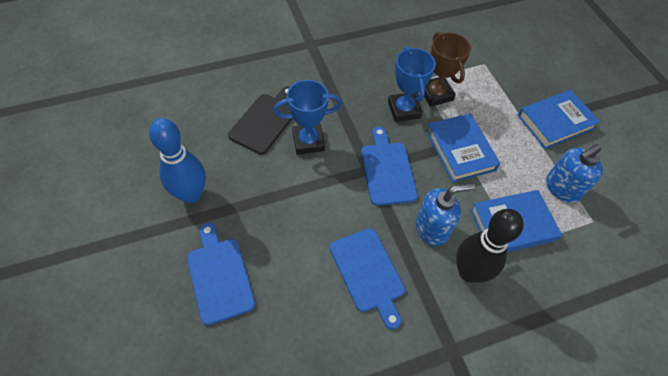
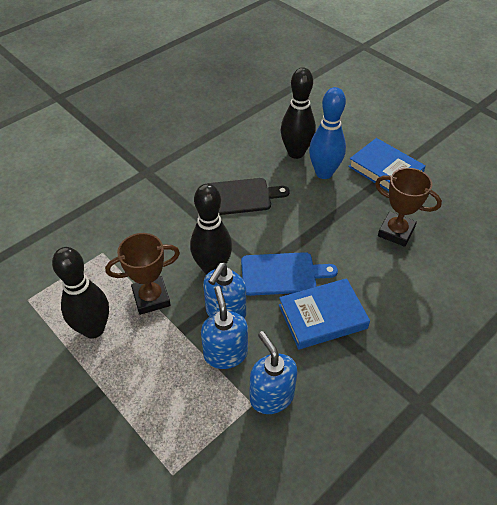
black bowling pin: 1 -> 3
blue book: 3 -> 2
blue cutting board: 3 -> 1
blue soap dispenser: 2 -> 3
blue trophy: 2 -> 0
brown trophy: 1 -> 2

